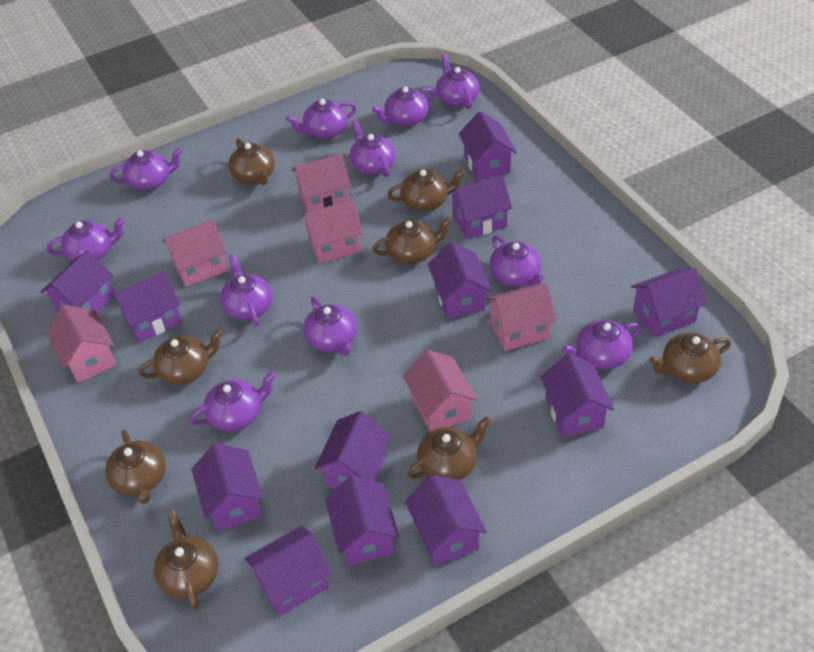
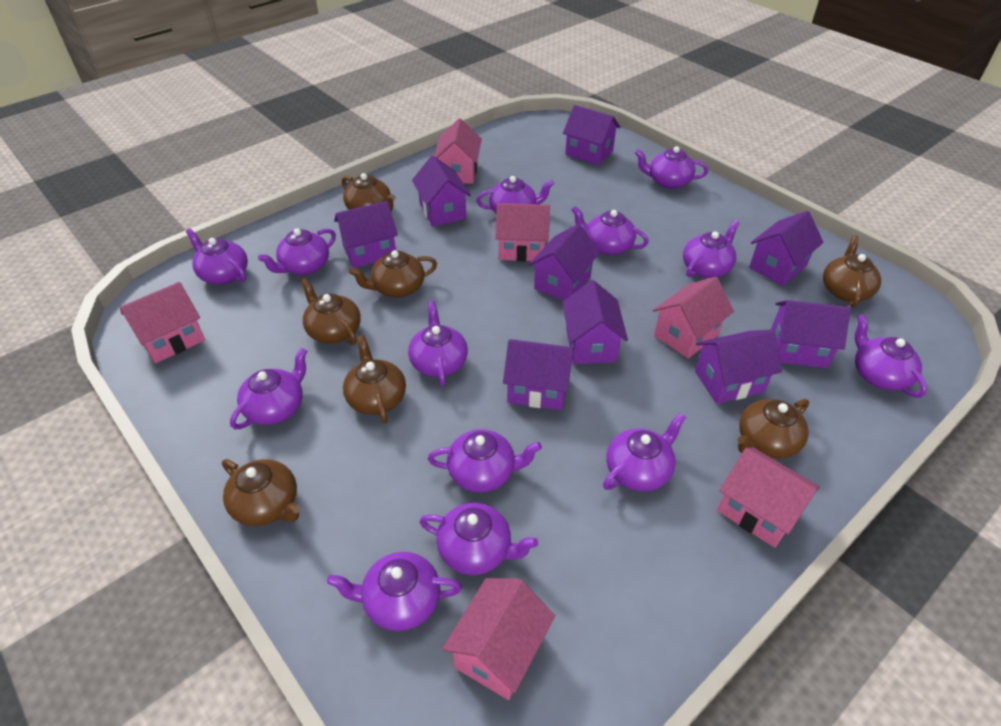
brown teapot: 8 -> 7
purple house: 12 -> 9
purple teapot: 11 -> 13

